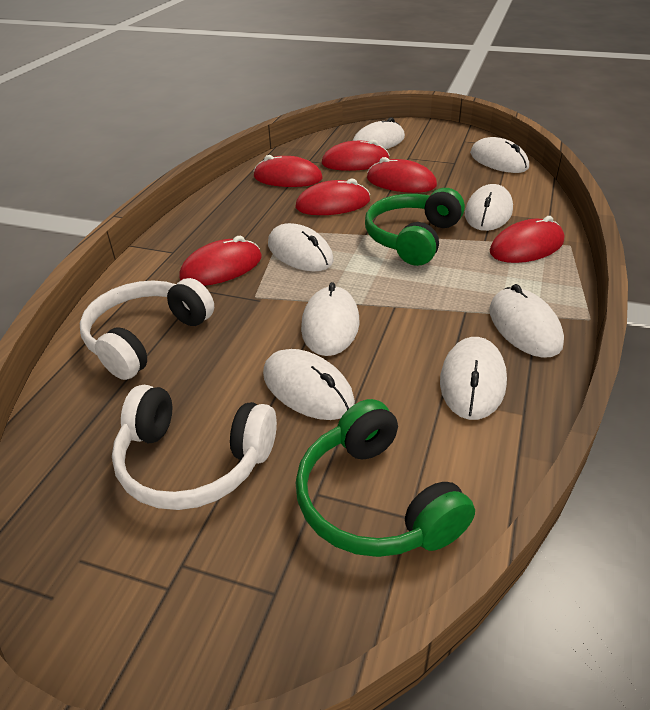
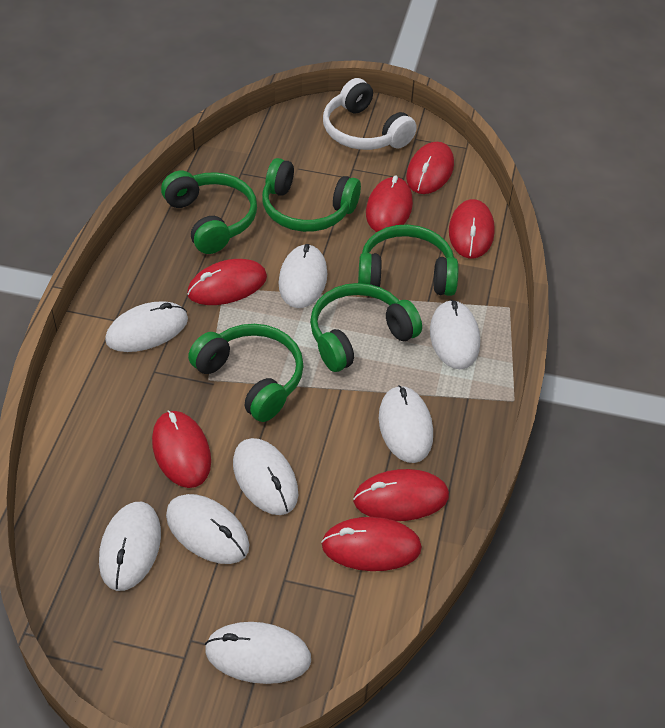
green headphones: 2 -> 5
red mouse: 6 -> 7
white headphones: 2 -> 1

